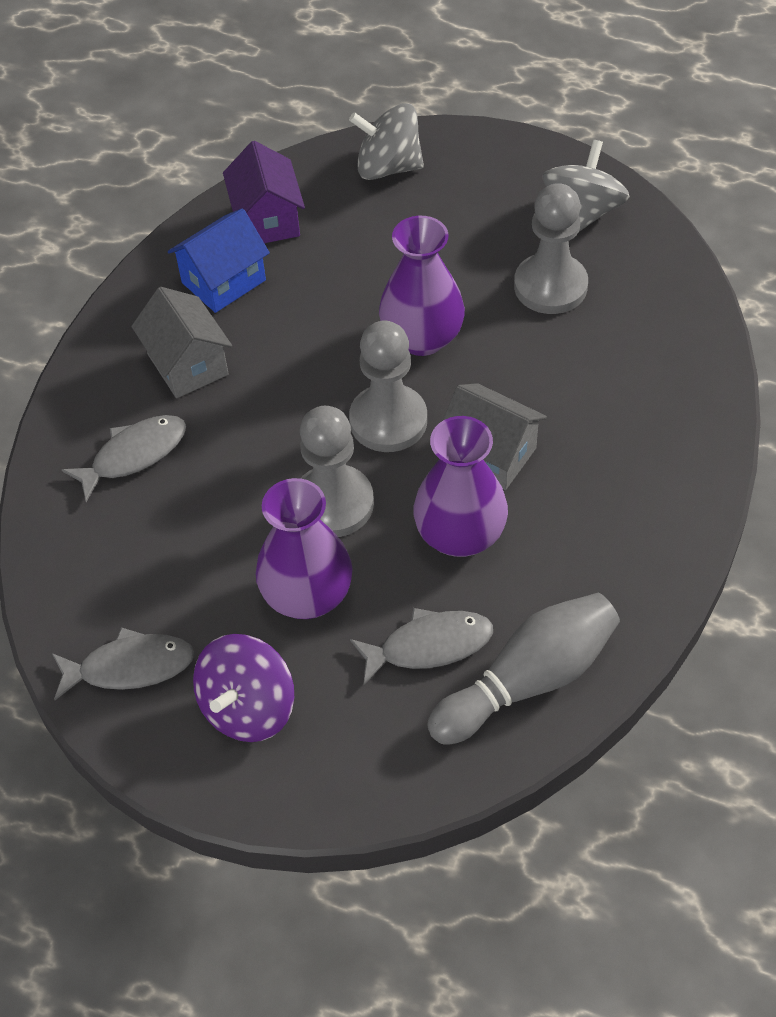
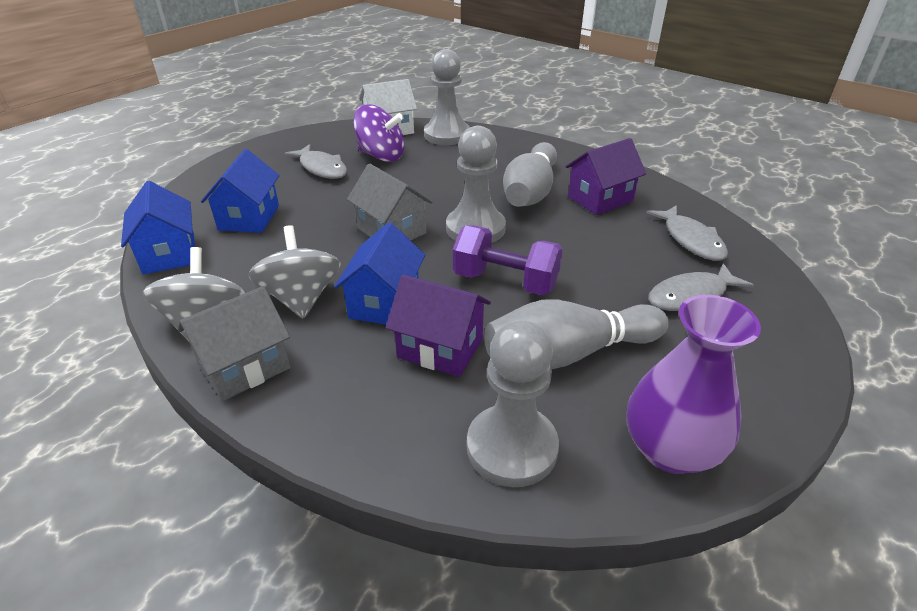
blue house: 1 -> 3
grey bowling pin: 1 -> 2
purple dumbbell: 0 -> 1
purple house: 1 -> 2
purple vase: 3 -> 1
white house: 0 -> 1

